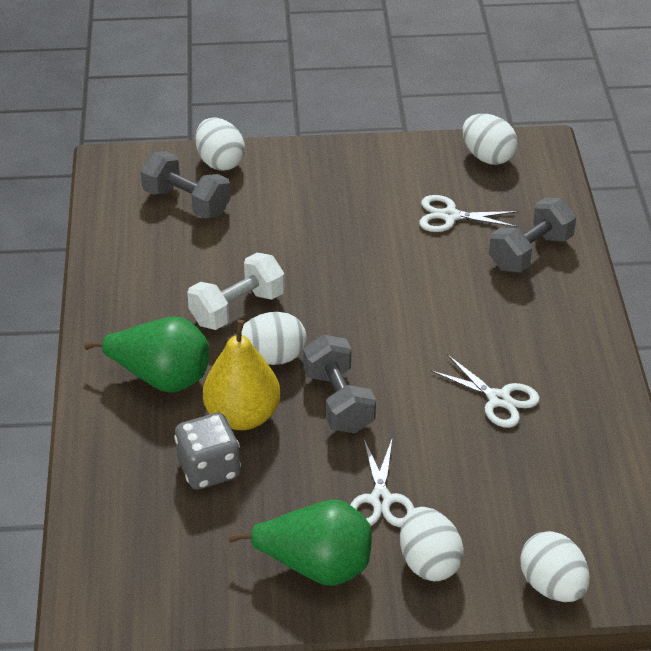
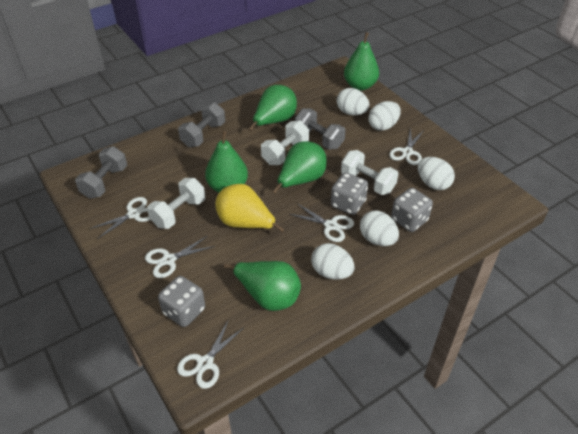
green pear: 2 -> 5
grey dice: 1 -> 3
white dumbbell: 1 -> 3
white scissors: 3 -> 5

